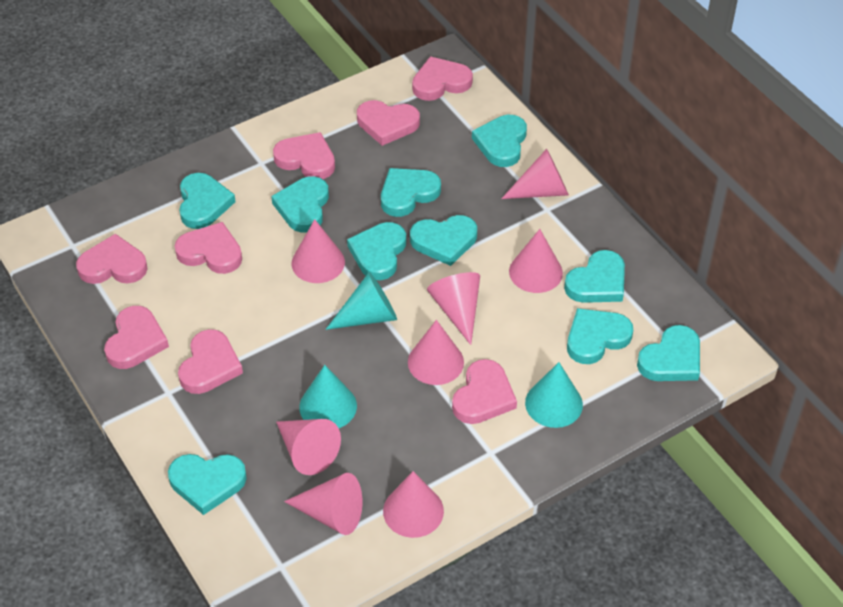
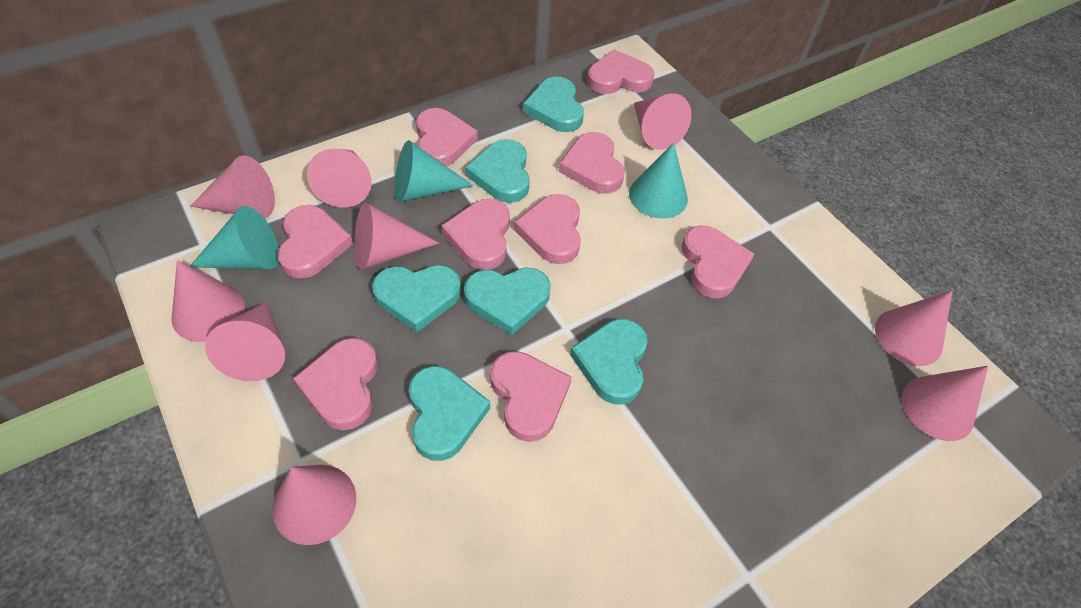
pink cone: 8 -> 9
pink heart: 8 -> 9
turquoise heart: 10 -> 6

